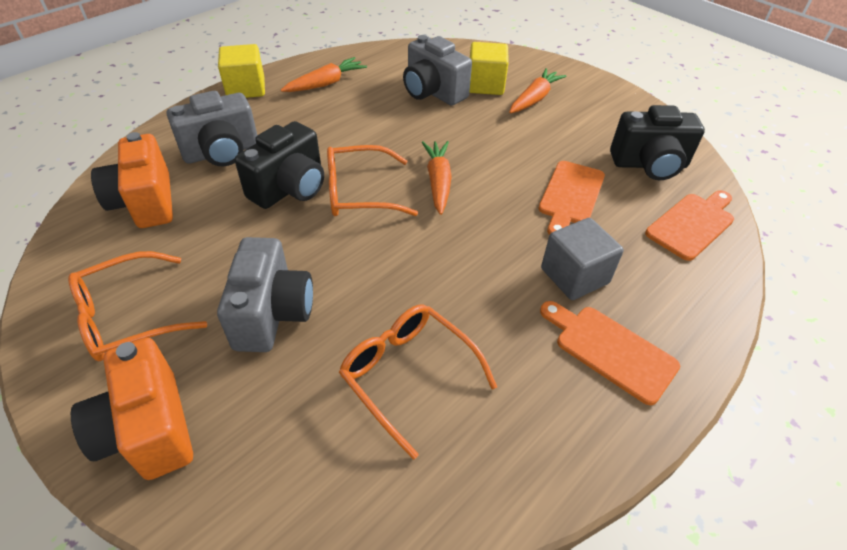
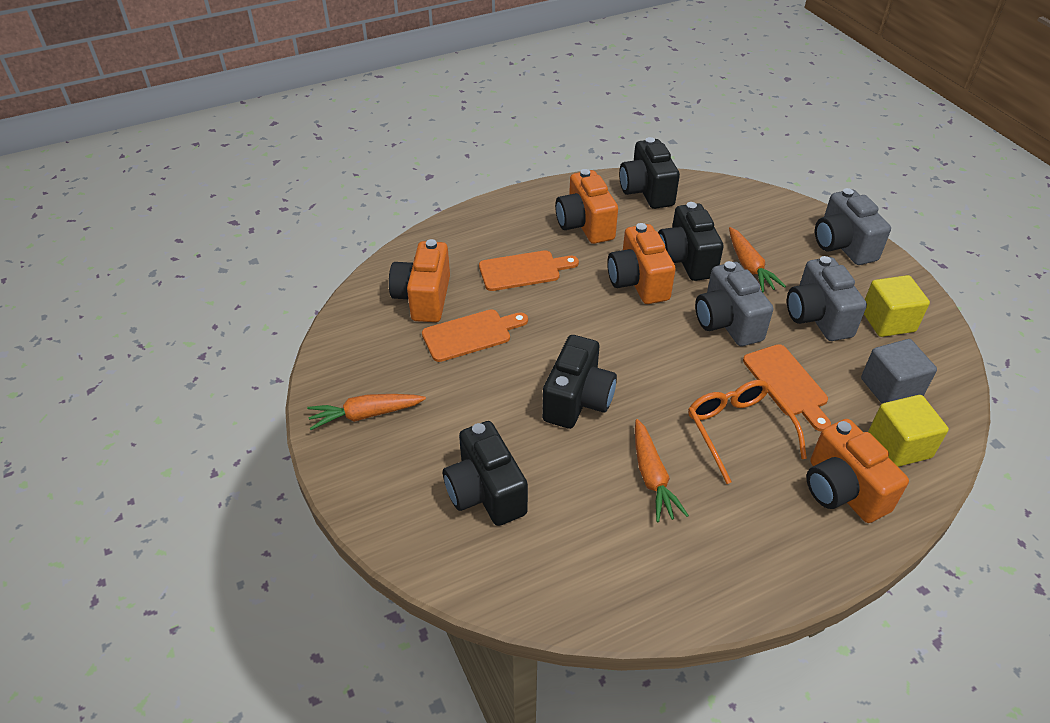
black camera: 2 -> 4
orange camera: 2 -> 4
orange glasses: 3 -> 1

